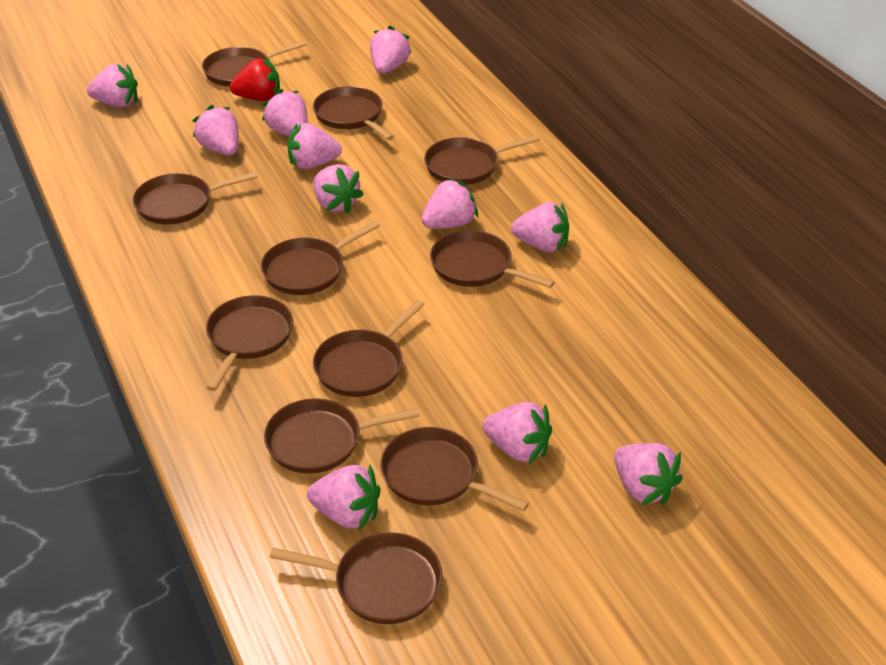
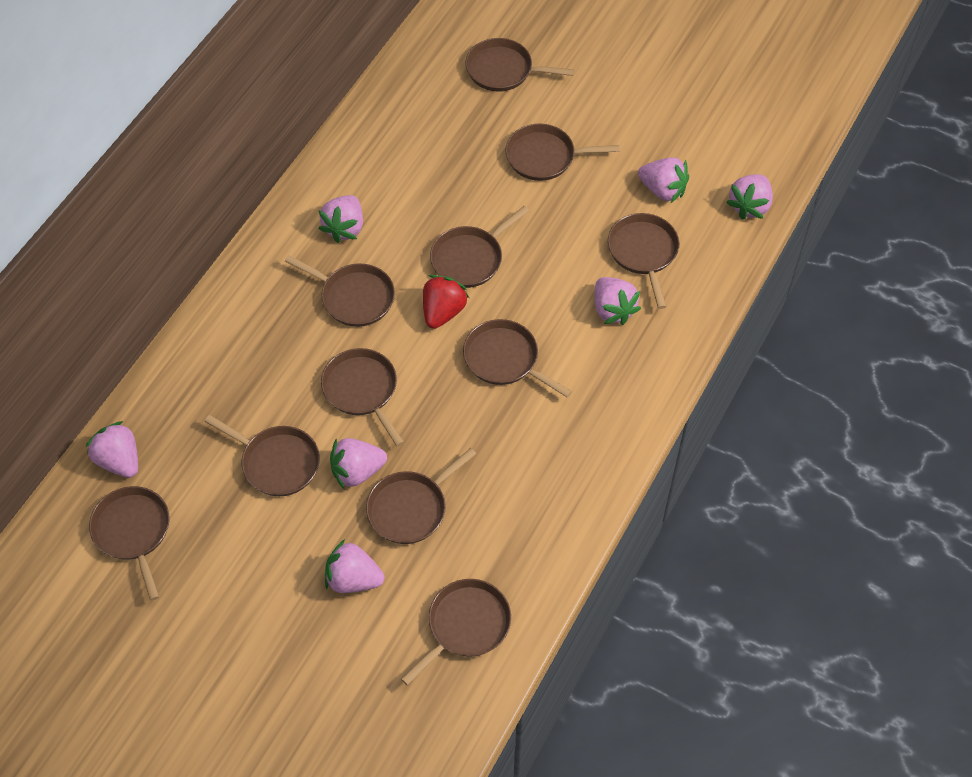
pink strawberry: 11 -> 7

